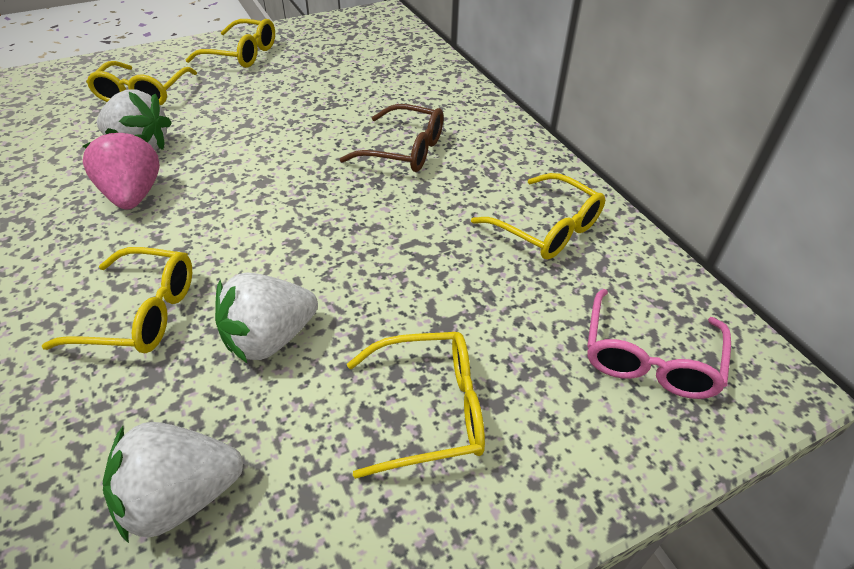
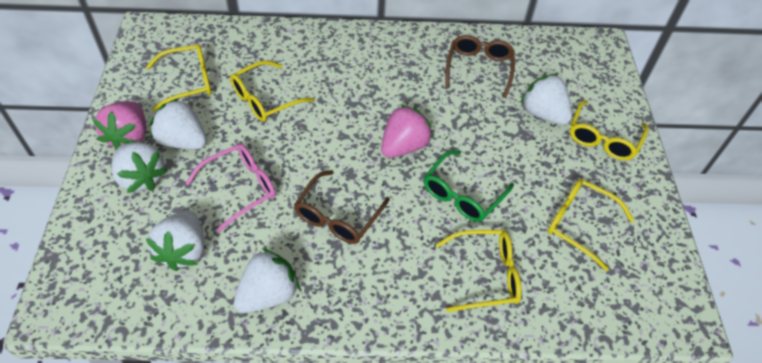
brown glasses: 1 -> 2
green glasses: 0 -> 1
pink strawberry: 1 -> 2
white strawberry: 3 -> 5

